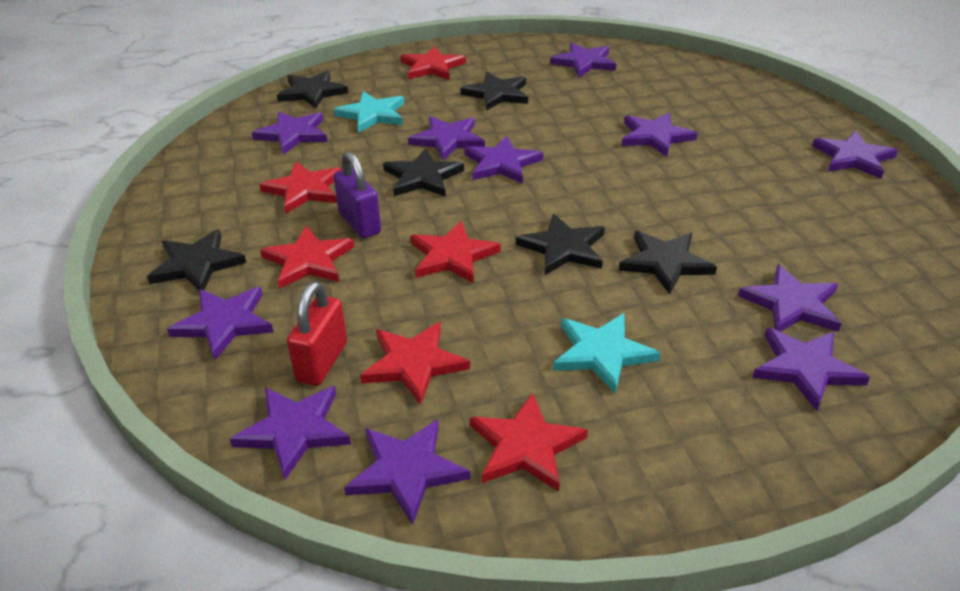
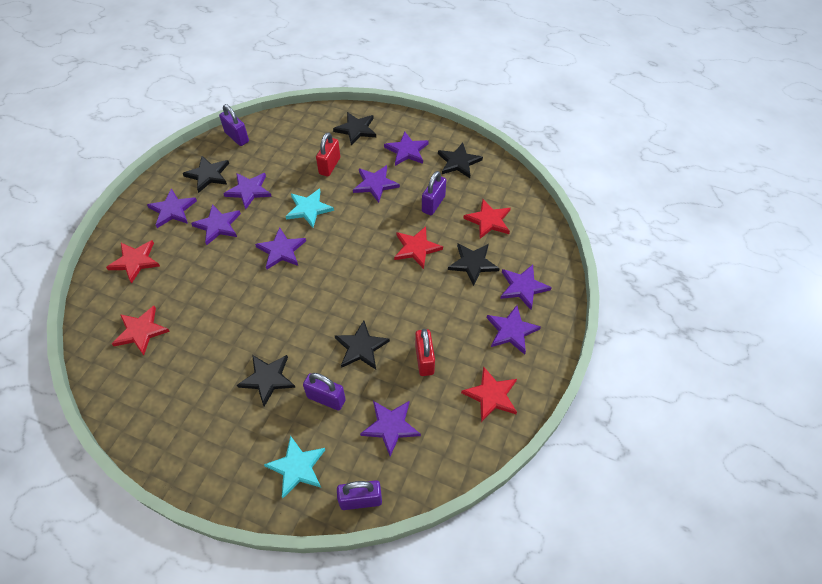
purple padlock: 1 -> 4
purple star: 11 -> 9
red padlock: 1 -> 2
red star: 6 -> 5

